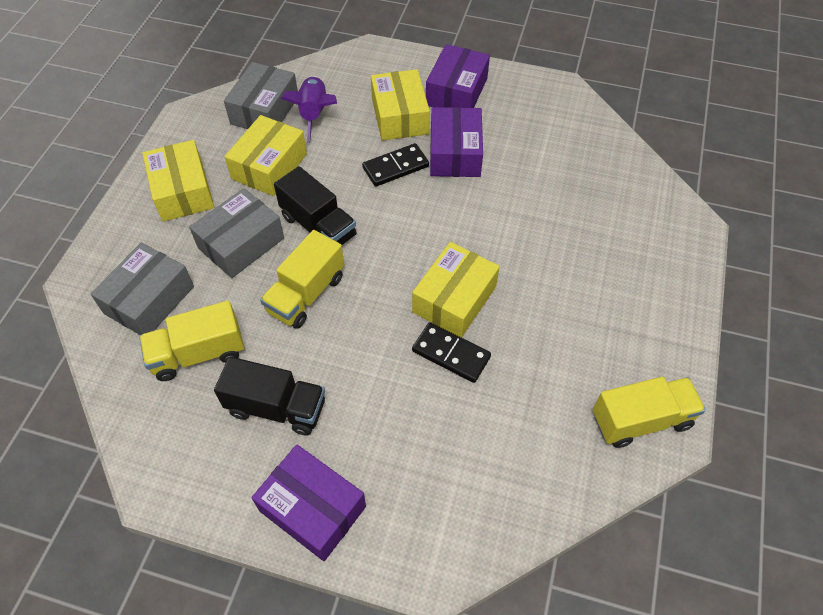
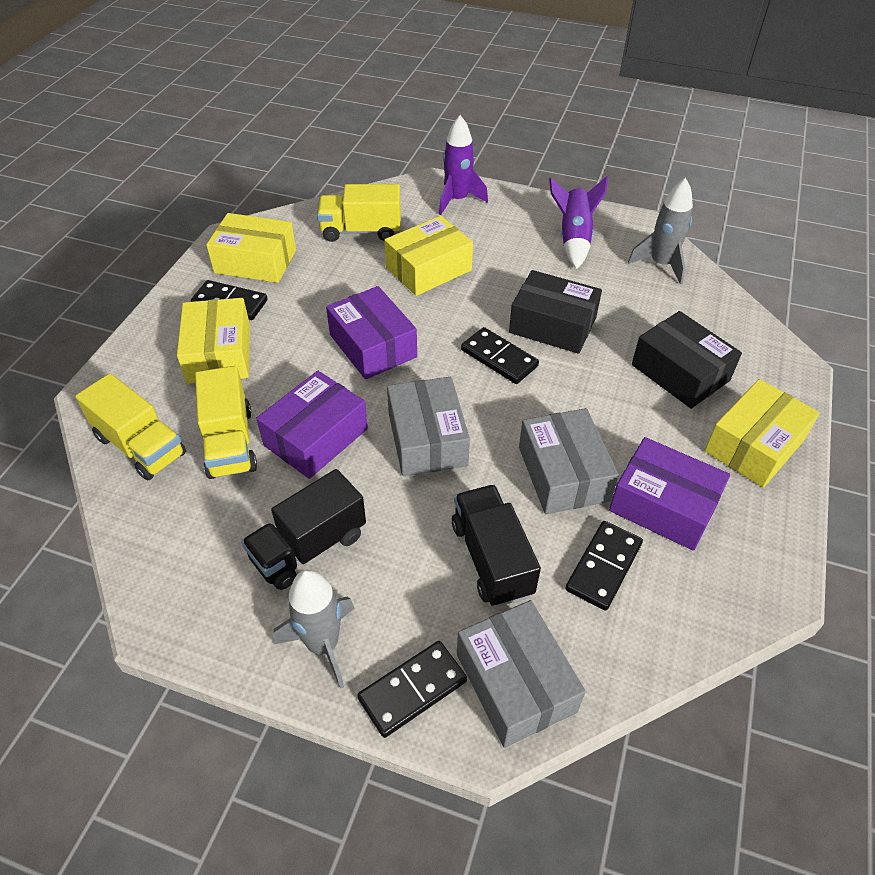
black box: 0 -> 2
black domino: 2 -> 4
grey rocket: 0 -> 2
purple rocket: 1 -> 2

